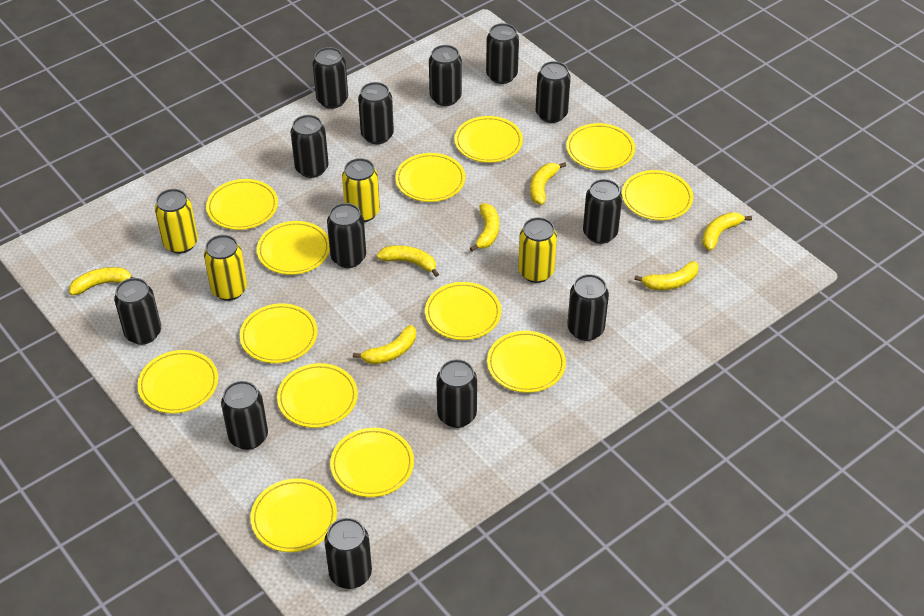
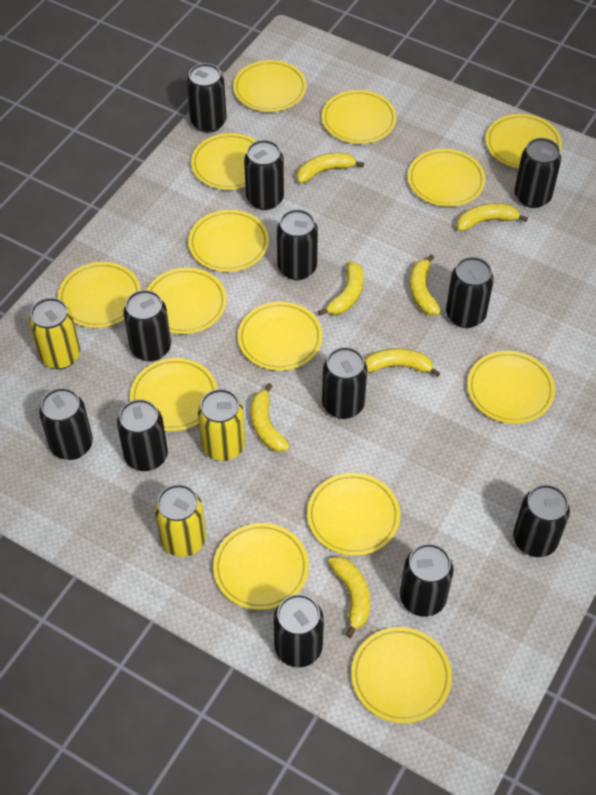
black can: 13 -> 12
yellow can: 4 -> 3
yellow plate: 13 -> 14

